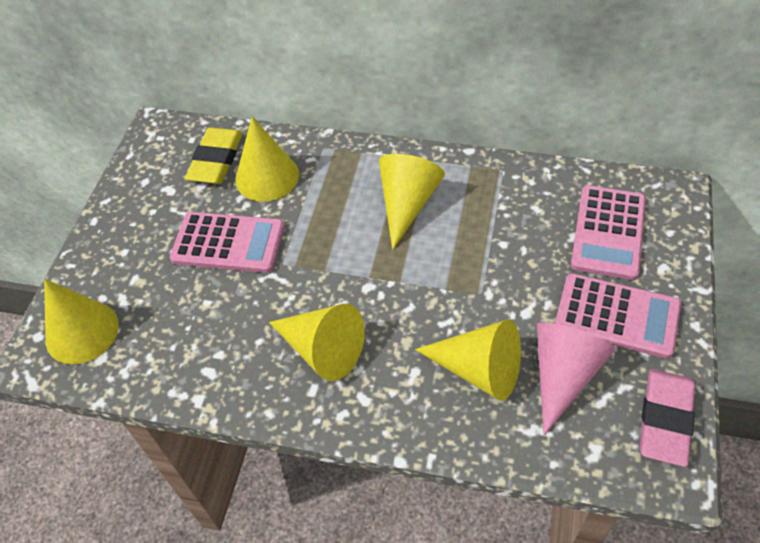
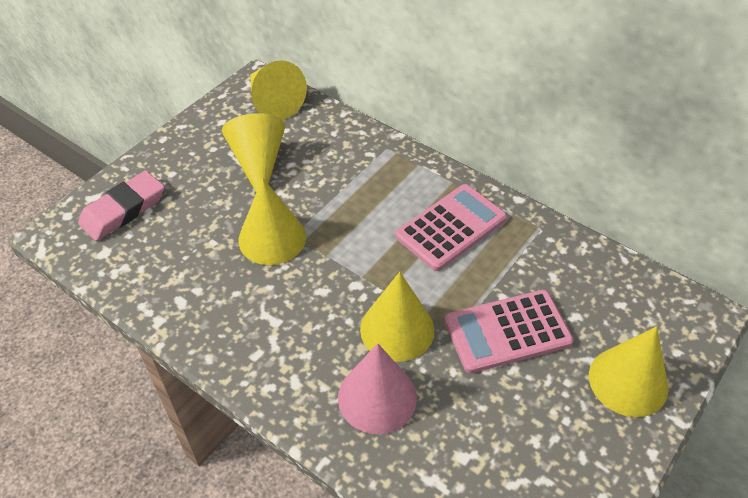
pink calculator: 3 -> 2
yellow eraser: 1 -> 0

